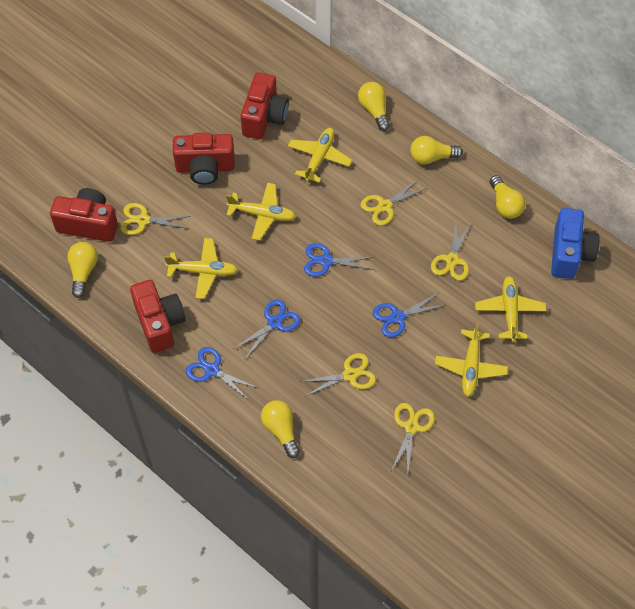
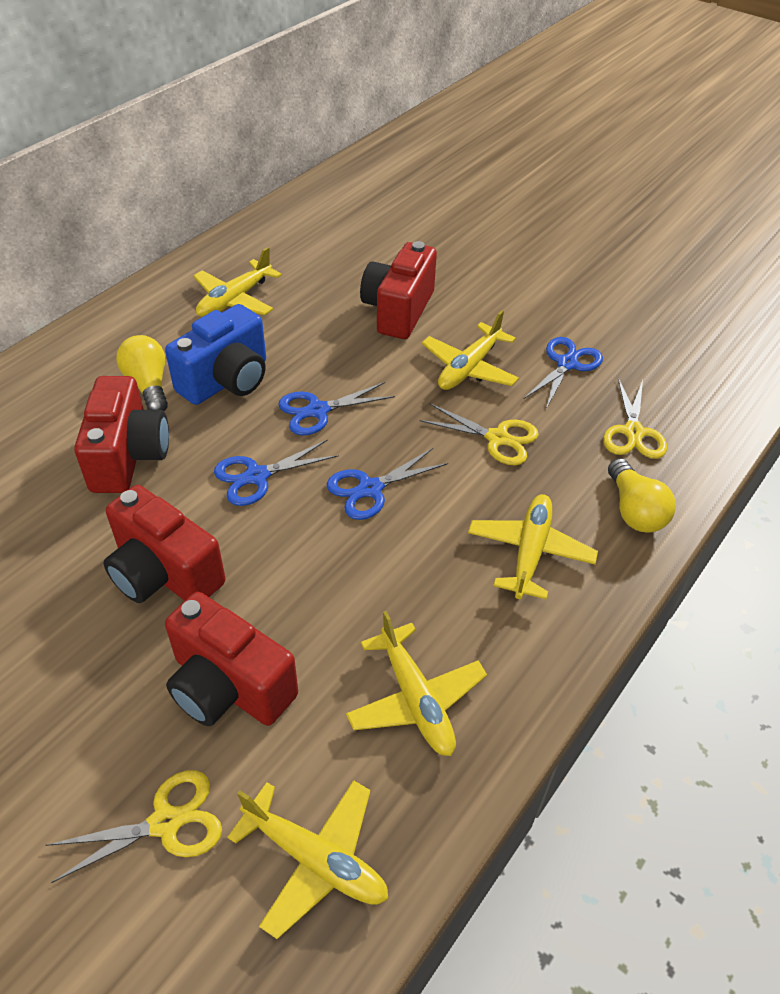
yellow light bulb: 5 -> 2
yellow scissors: 5 -> 3

